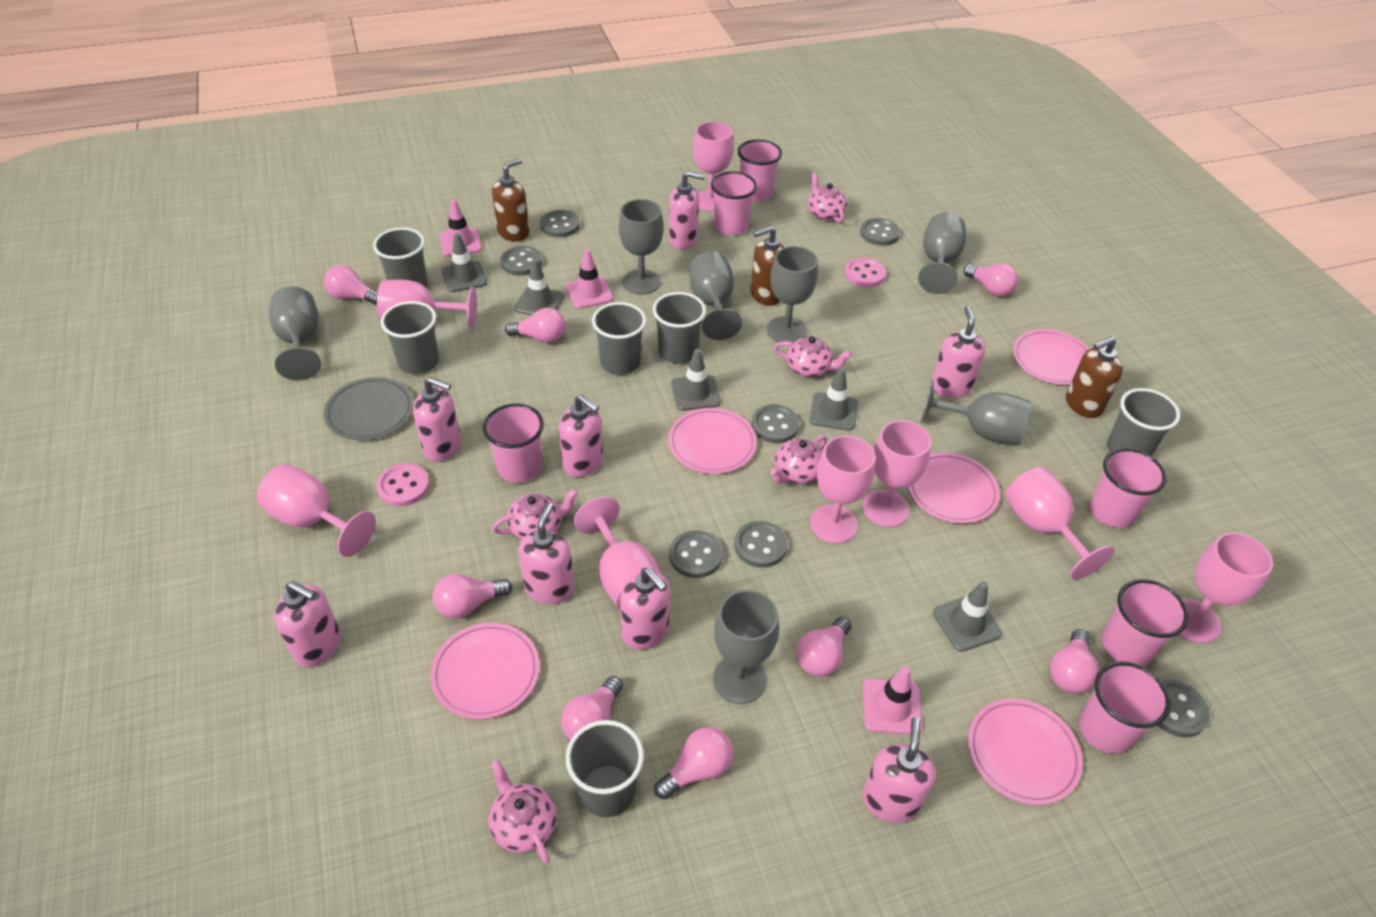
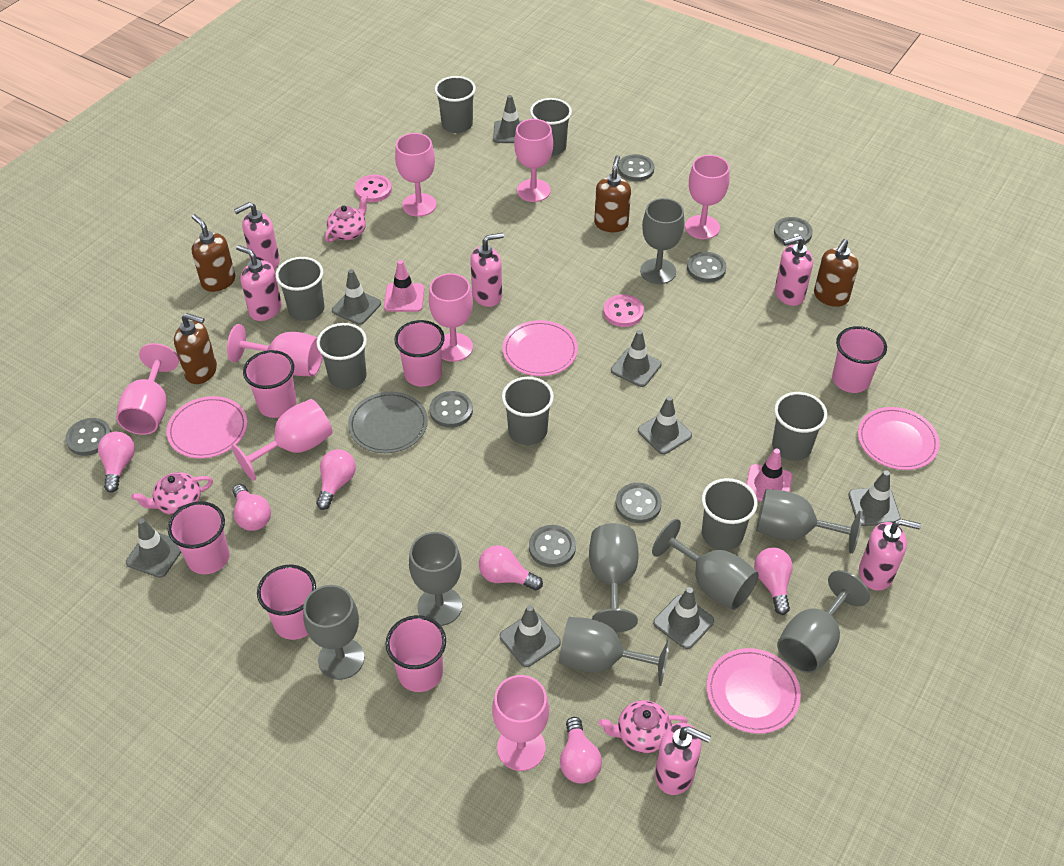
brown soap dispenser: 3 -> 4
grey cup: 6 -> 7
grey goblet: 7 -> 8
grey traffic cone: 5 -> 8
pink light bulb: 8 -> 6
pink plate: 5 -> 4
pink soap dispenser: 8 -> 6
pink teapot: 5 -> 3
pink traffic cone: 3 -> 2

